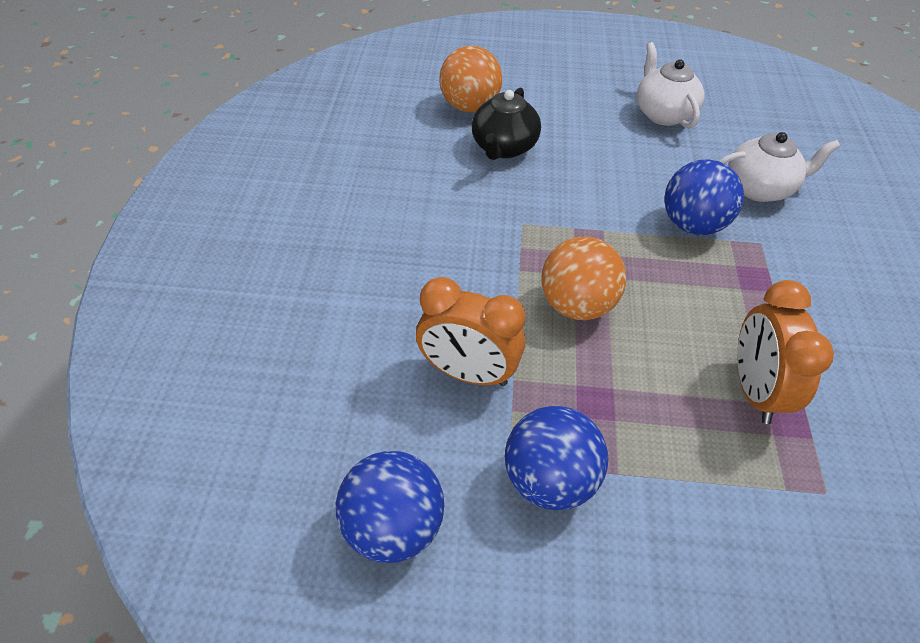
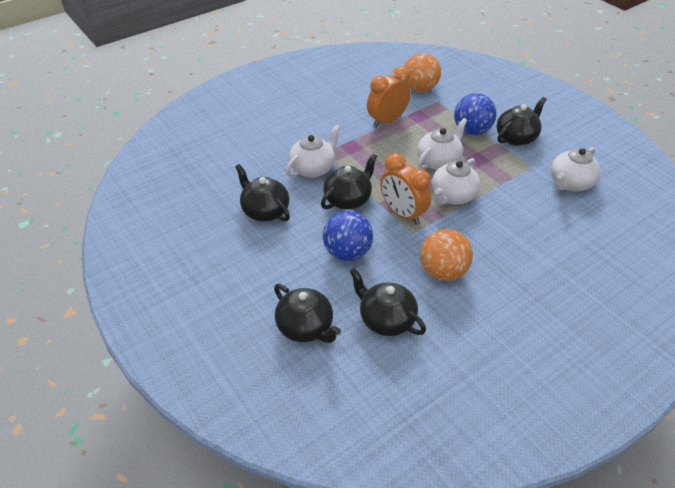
black teapot: 1 -> 5
blue ball: 3 -> 2
white teapot: 2 -> 4

